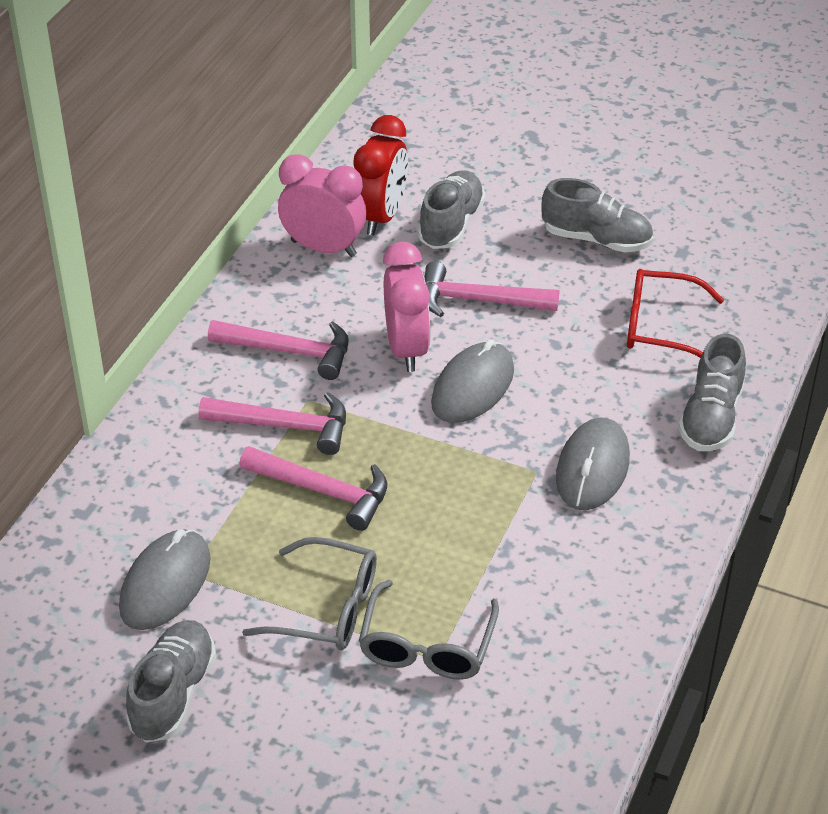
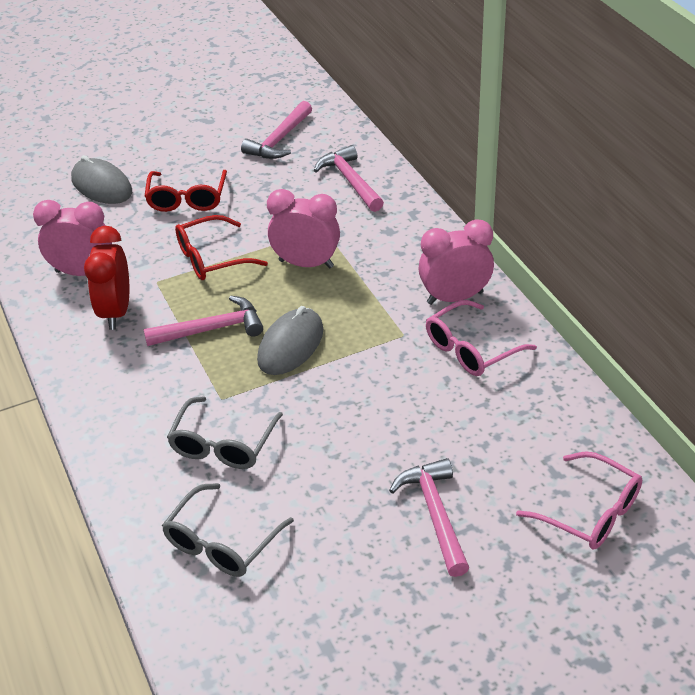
grey mouse: 3 -> 2
grey shoe: 4 -> 0
pink clock: 2 -> 3
pink glasses: 0 -> 2
red glasses: 1 -> 2

